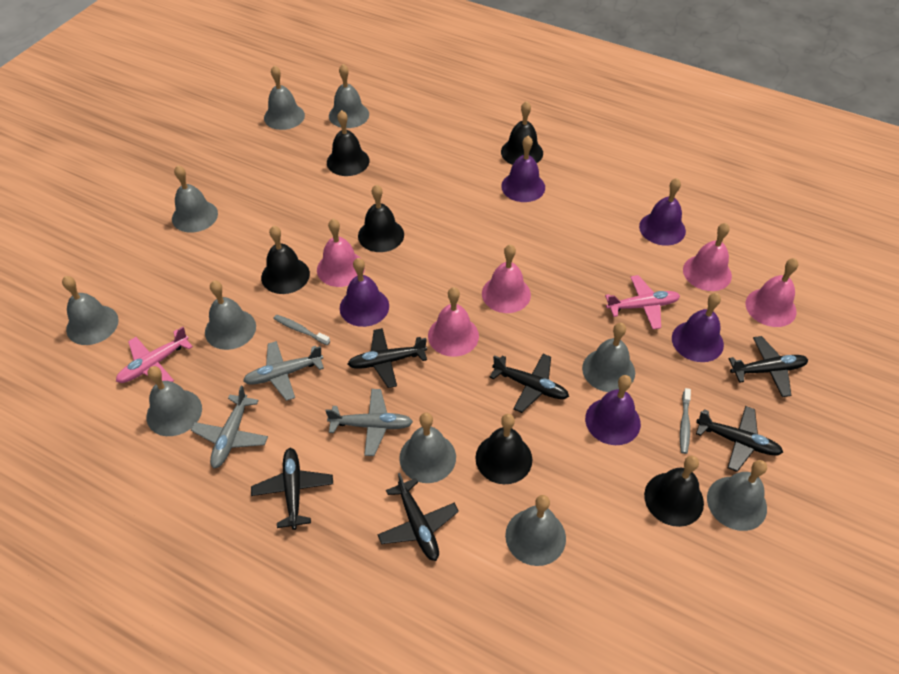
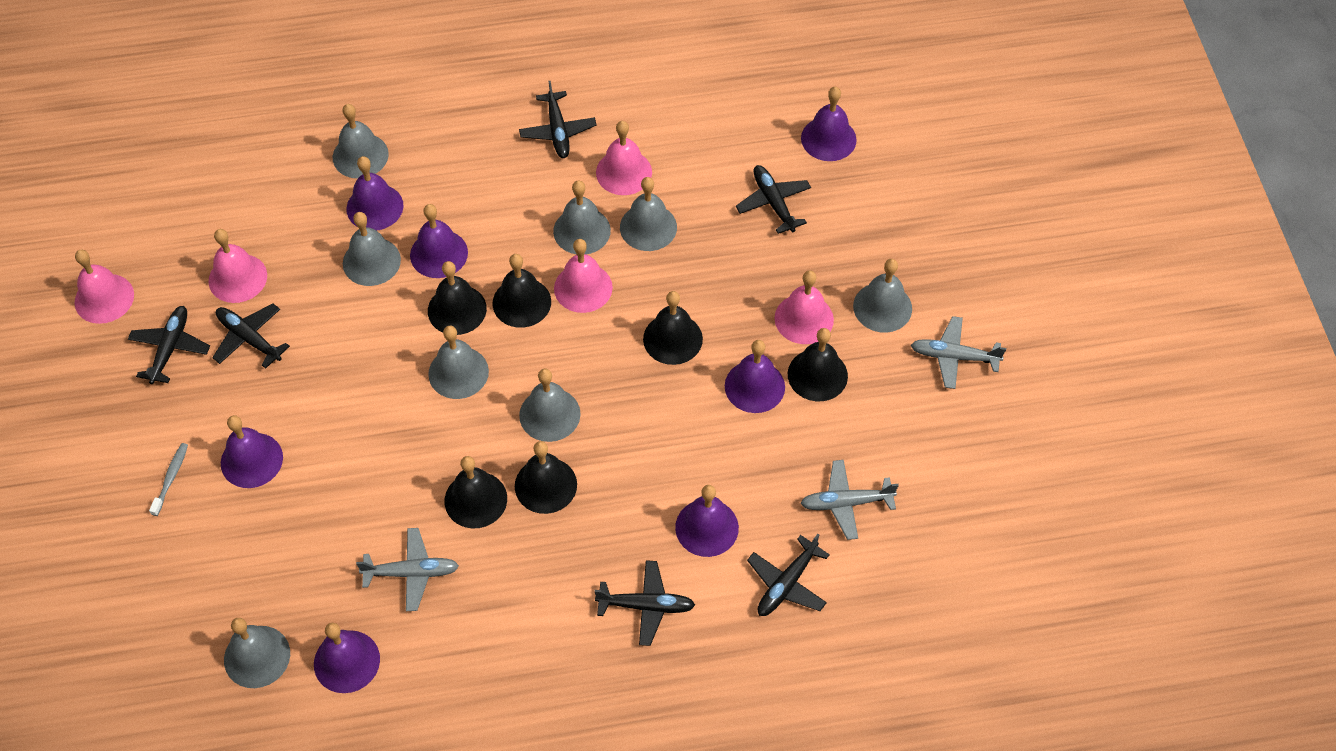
grey bell: 10 -> 8
grey toothbrush: 2 -> 1
pink plane: 2 -> 0
purple bell: 5 -> 7

